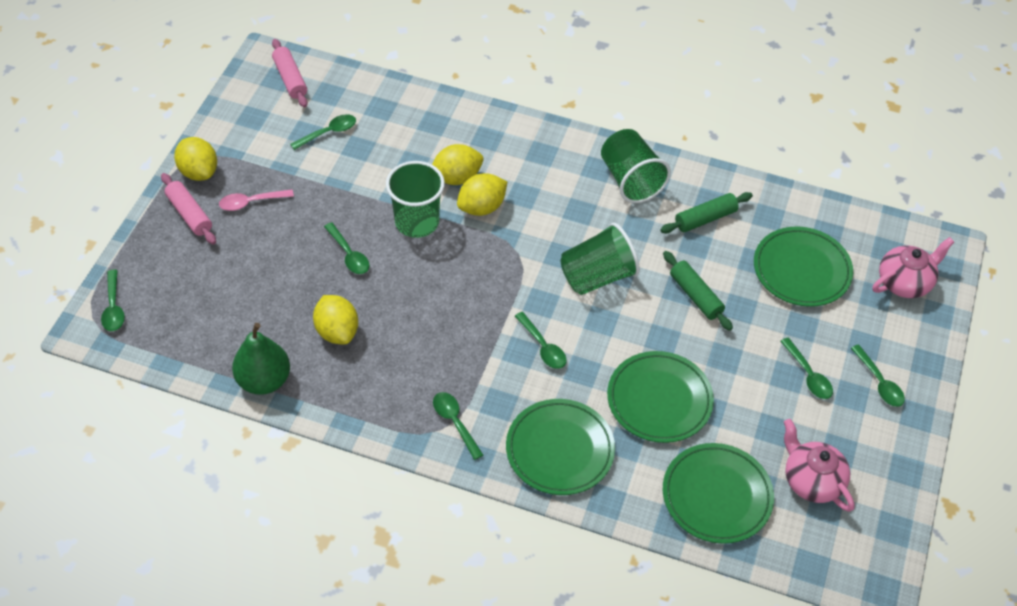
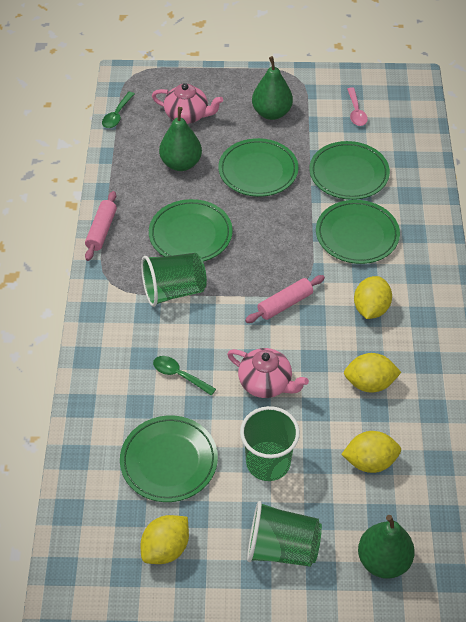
green pear: 1 -> 3
green plate: 4 -> 5
green rolling pin: 2 -> 0
green spoon: 7 -> 2

